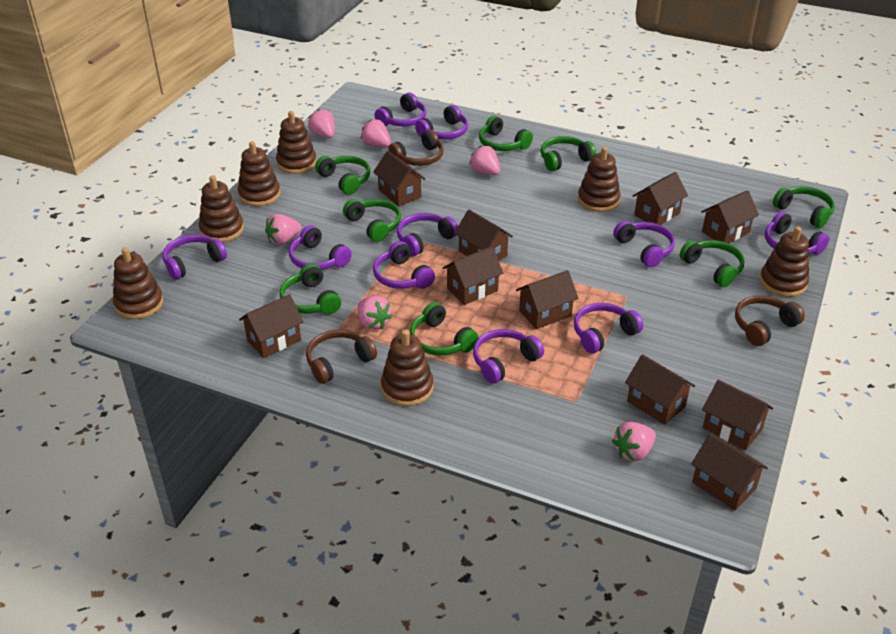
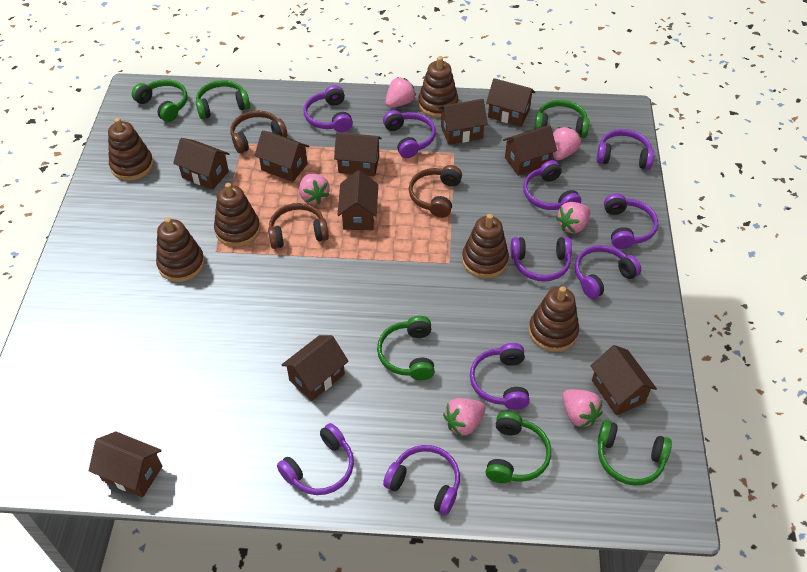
brown stacking toy: 7 -> 6
green headphones: 8 -> 6

